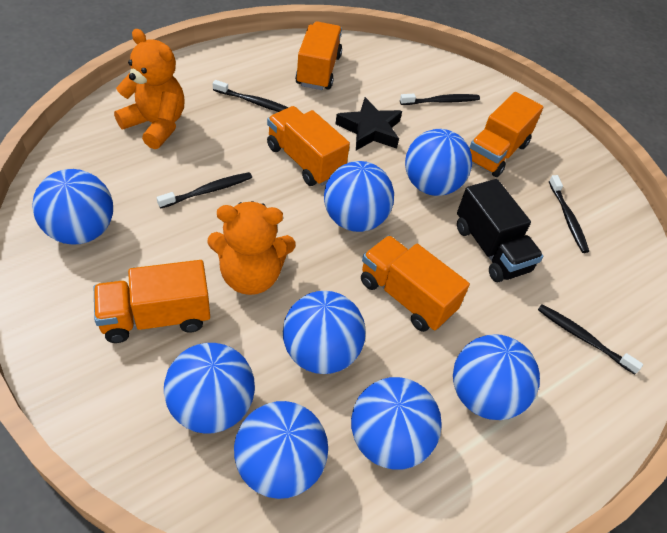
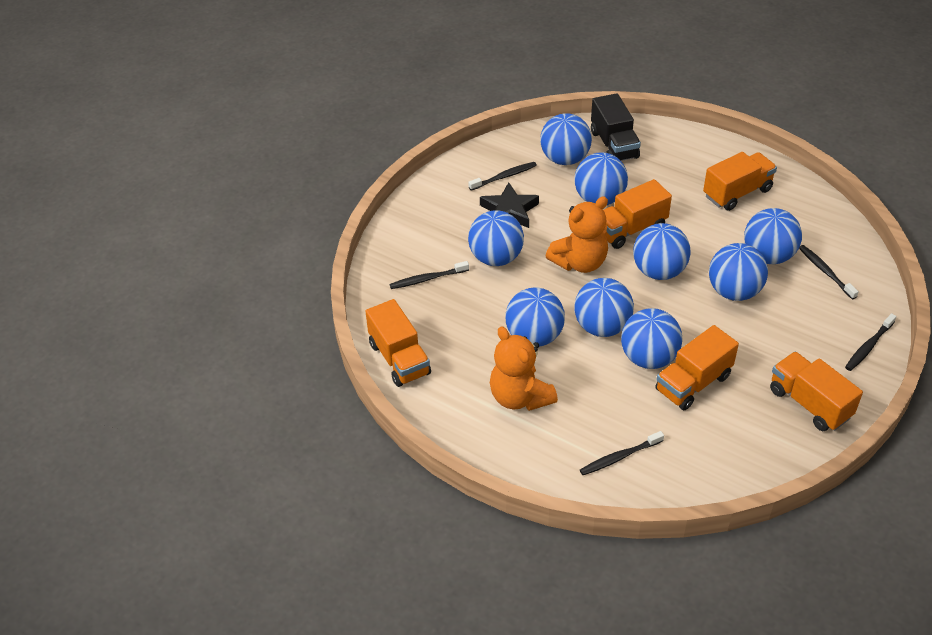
blue ball: 8 -> 9

